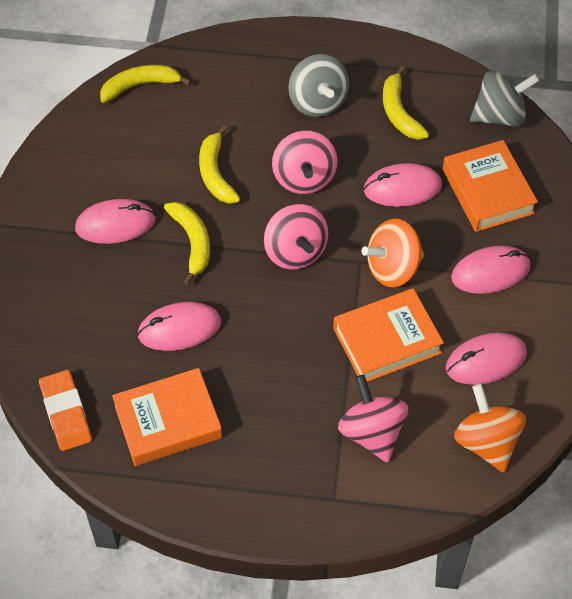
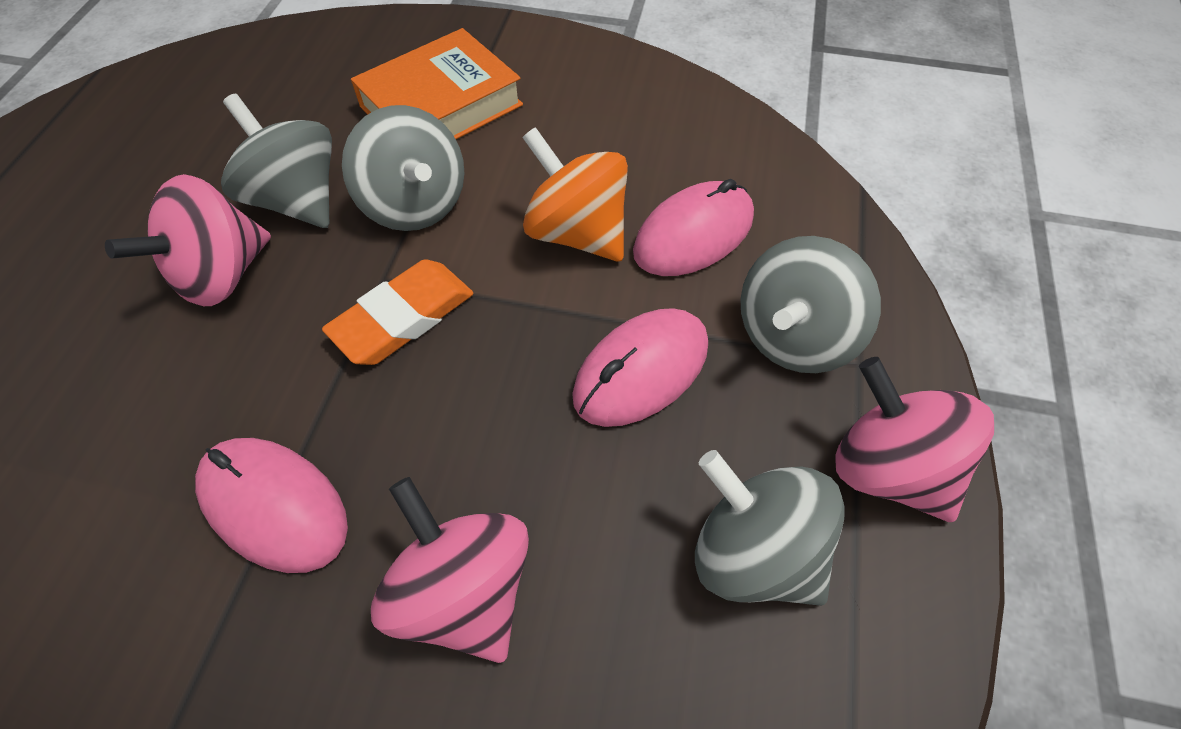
grey spinning top: 2 -> 4
orange book: 3 -> 1
orange spinning top: 2 -> 1
pink mouse: 5 -> 3
yellow banana: 4 -> 0

